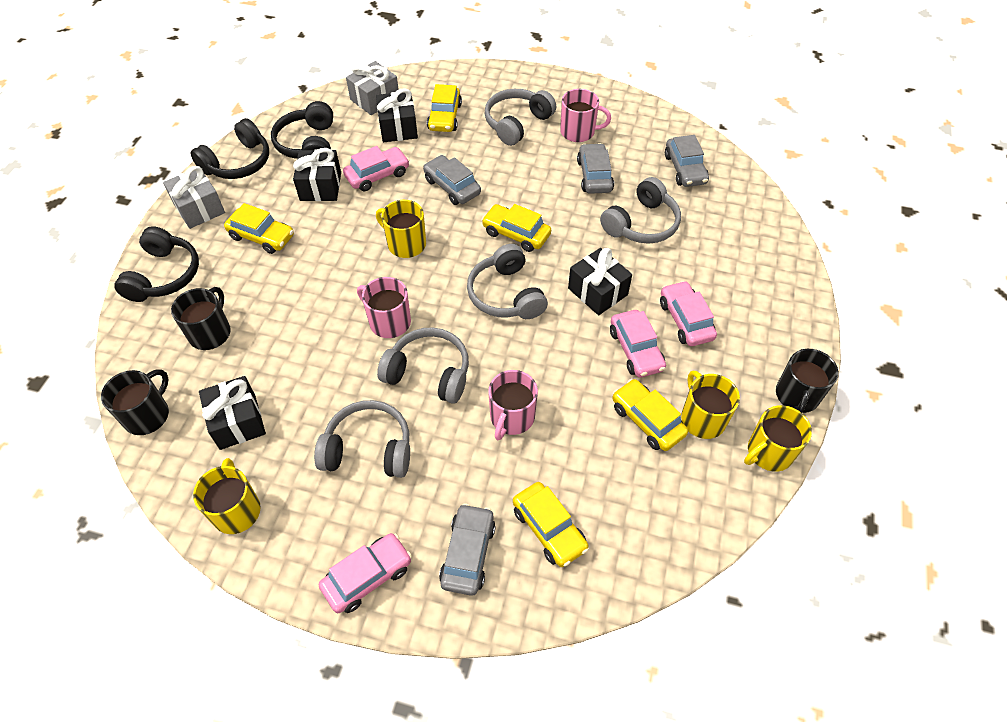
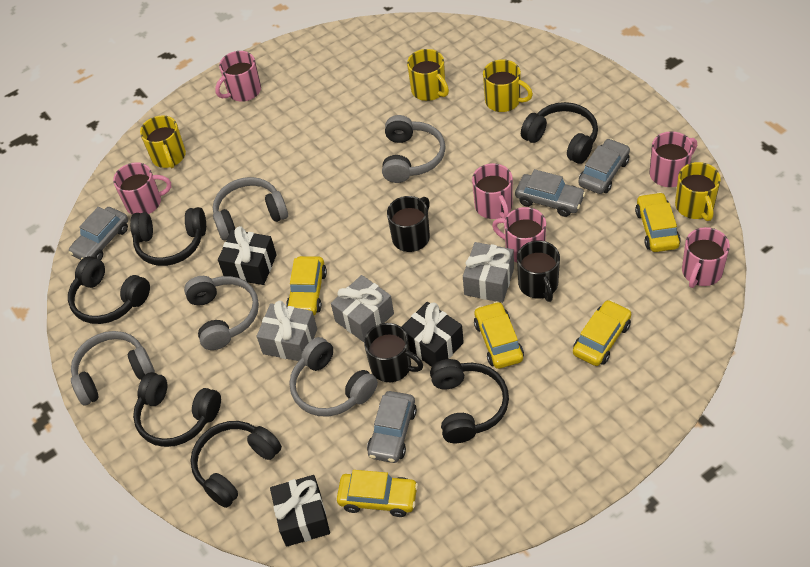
black gift: 4 -> 3
black headphones: 3 -> 6
grey gift: 2 -> 3
pink car: 4 -> 0
pink mug: 3 -> 6

